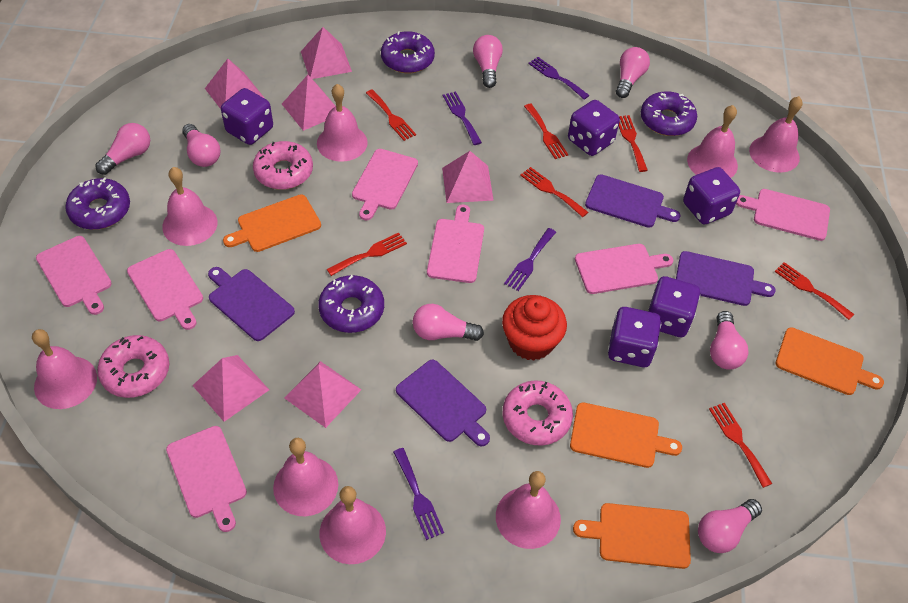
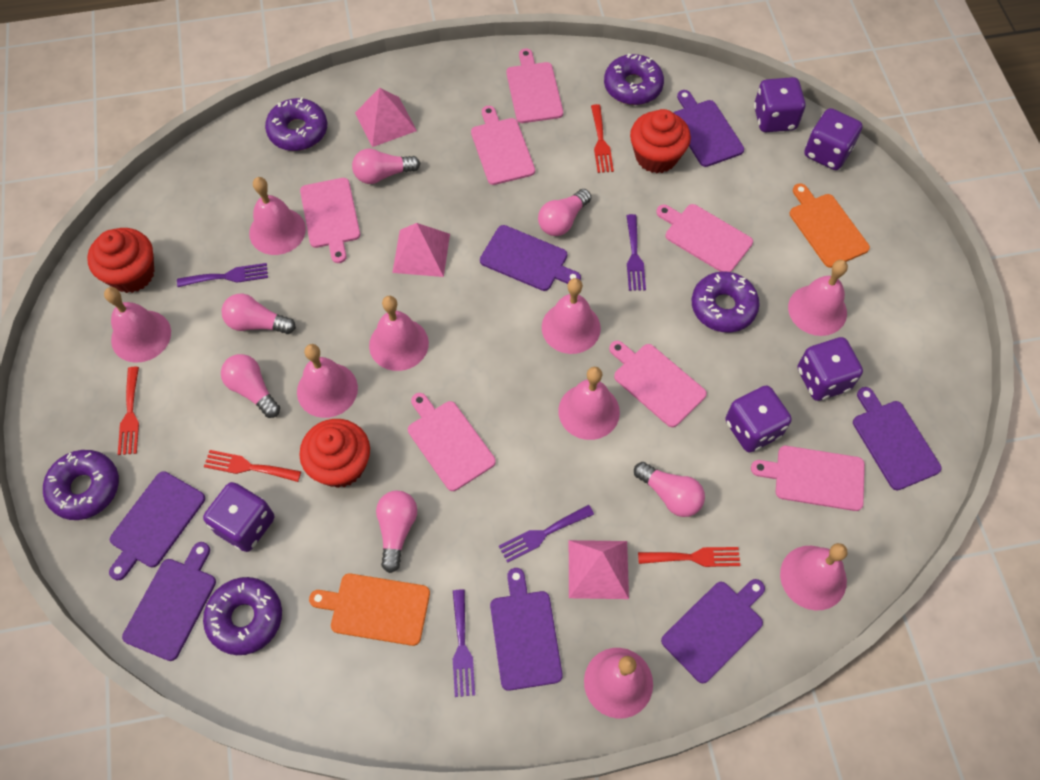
orange cutting board: 4 -> 2
pink bell: 8 -> 9
pink donut: 3 -> 0
pink light bulb: 7 -> 6
pink pyramid: 6 -> 3
purple cutting board: 4 -> 7
purple donut: 4 -> 5
red cupcake: 1 -> 3
red fork: 7 -> 4

